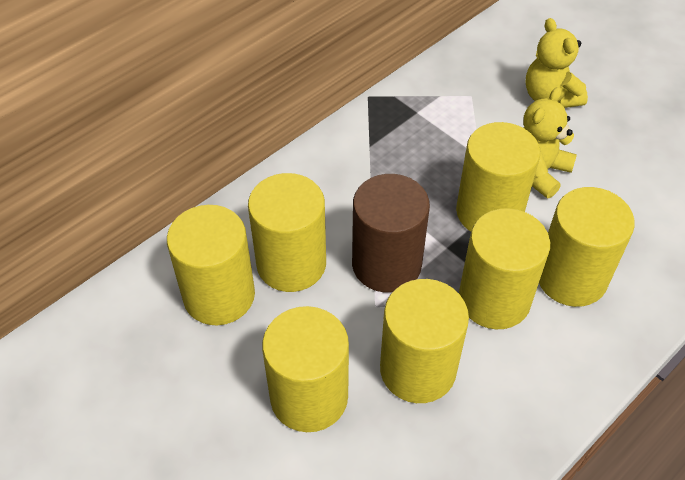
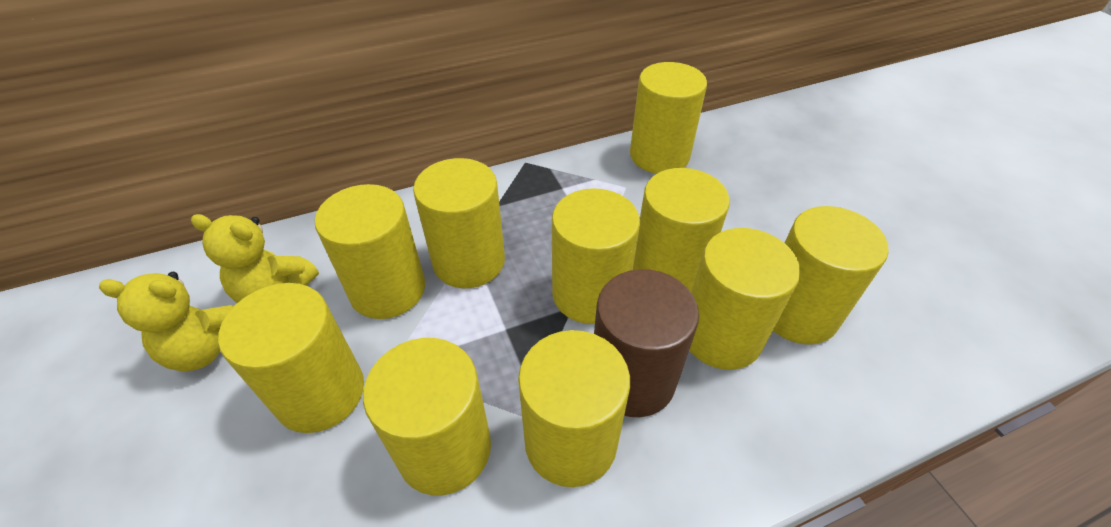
yellow cylinder: 7 -> 10

